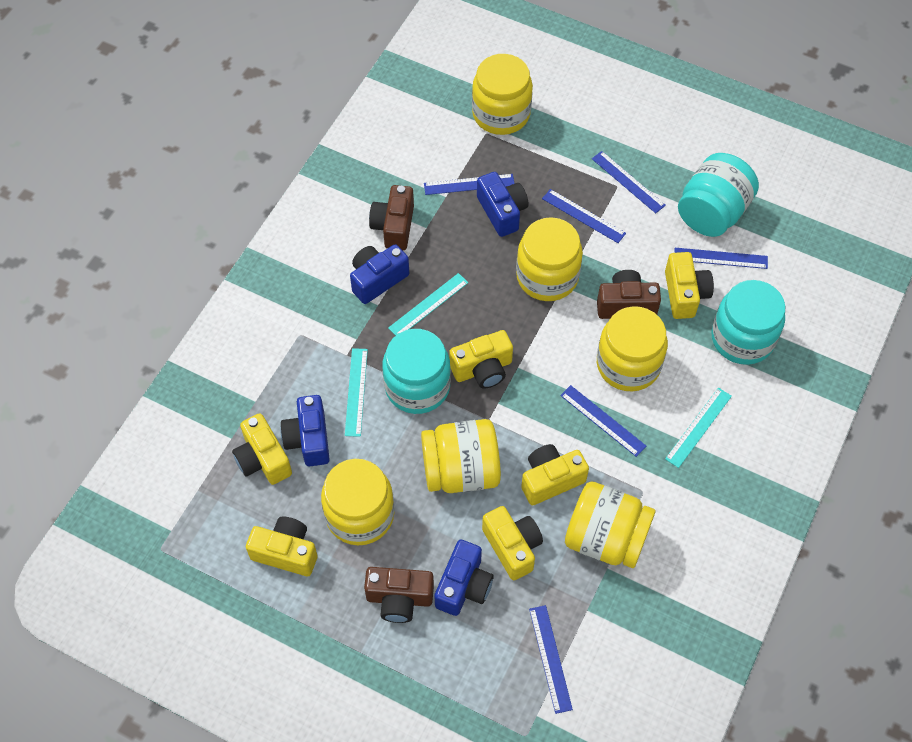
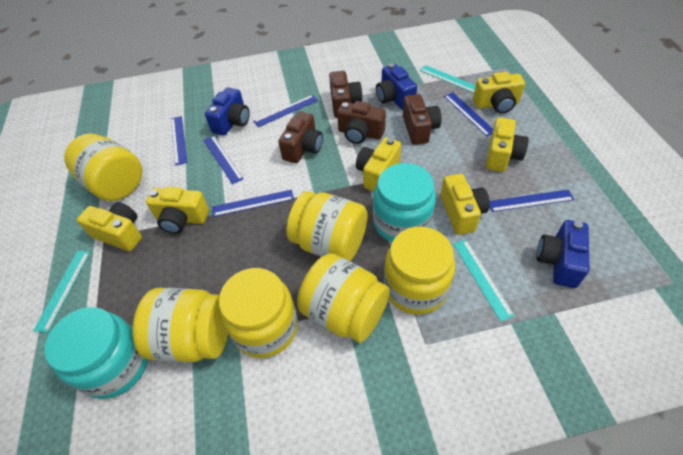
blue camera: 4 -> 3
brown camera: 3 -> 4
turquoise jar: 3 -> 2

